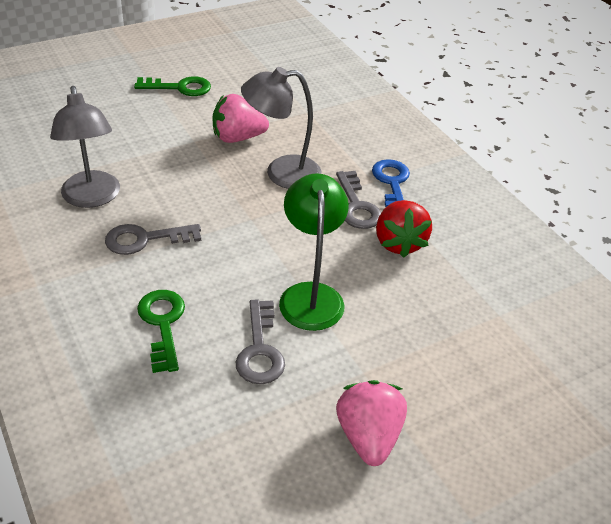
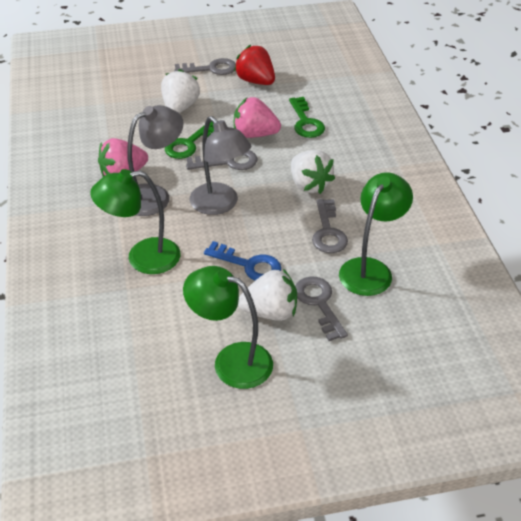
green lamp: 1 -> 3
grey key: 3 -> 4
white strawberry: 0 -> 3

